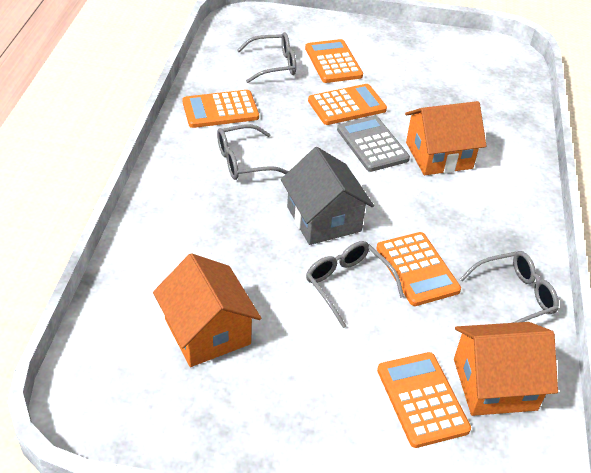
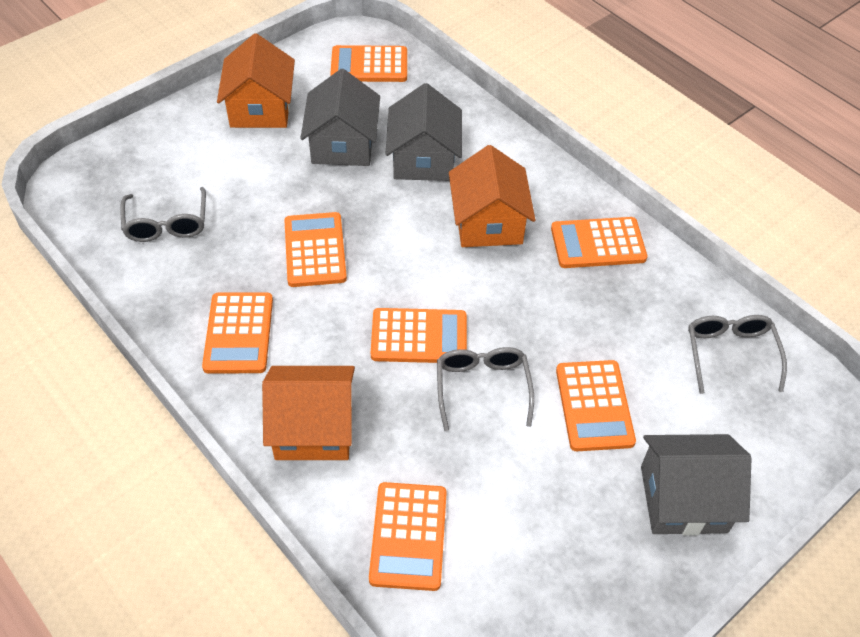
grey calculator: 1 -> 0
grey glasses: 4 -> 3
grey house: 1 -> 3
orange calculator: 5 -> 7

